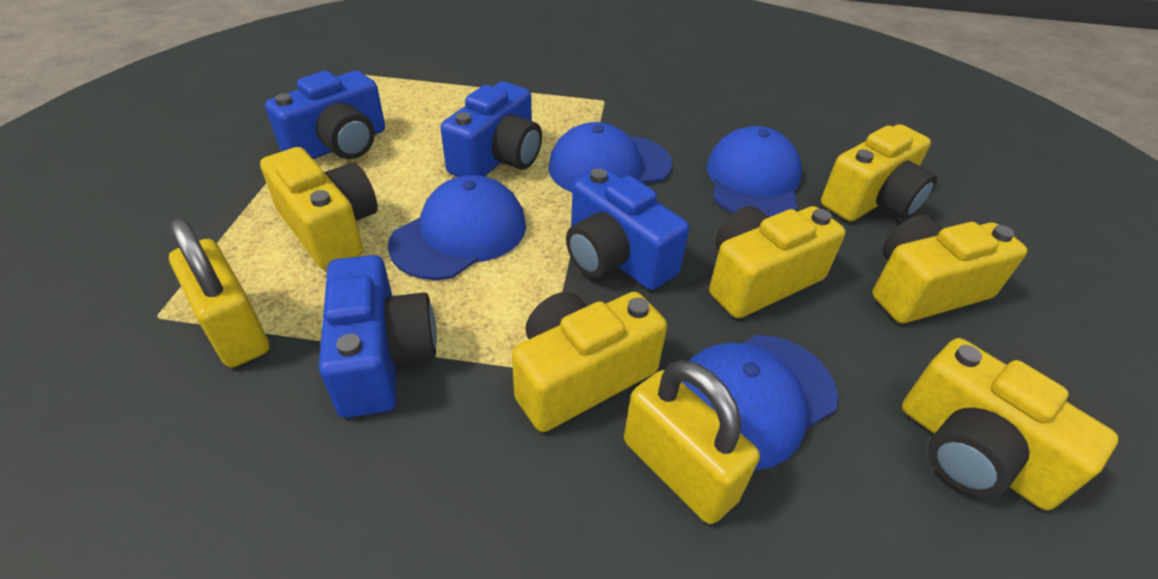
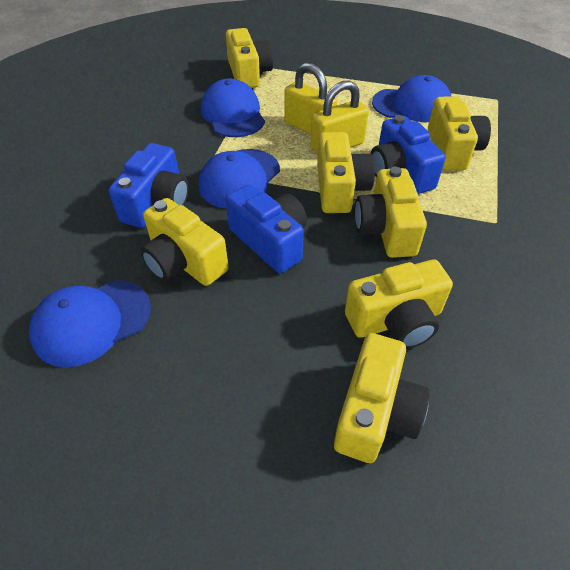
blue camera: 4 -> 3
yellow camera: 6 -> 7

